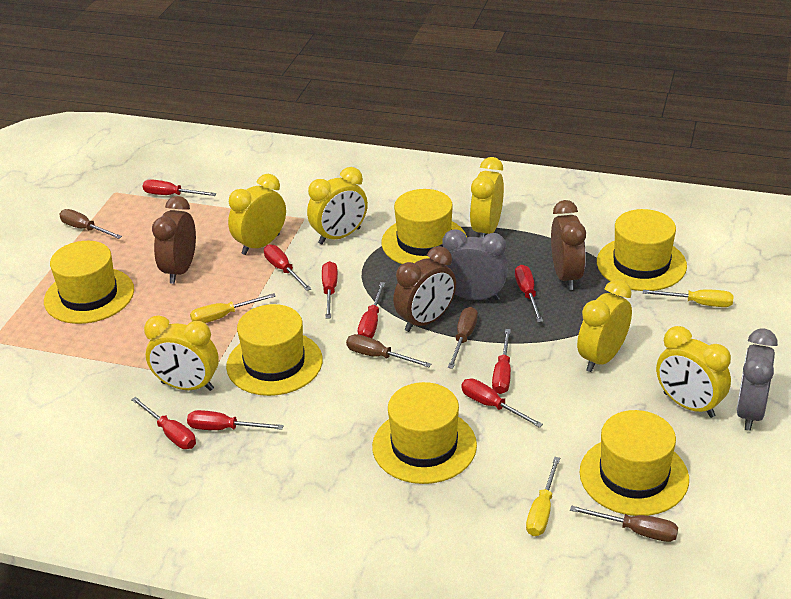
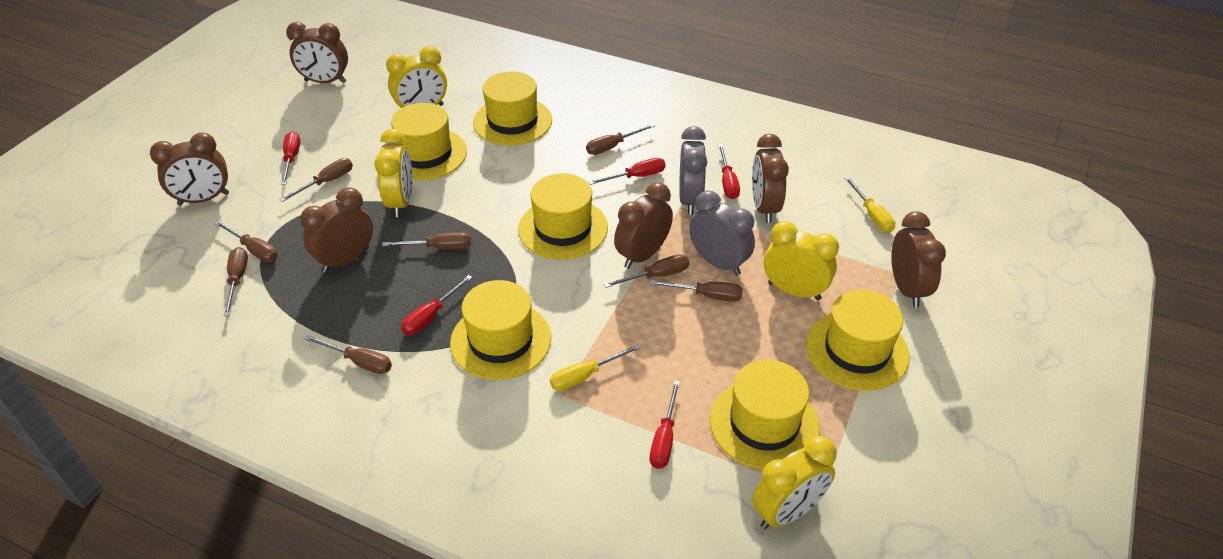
brown clock: 3 -> 6
brown screwdriver: 4 -> 8
red screwdriver: 9 -> 5
yellow clock: 6 -> 4
yellow screwdriver: 3 -> 2

